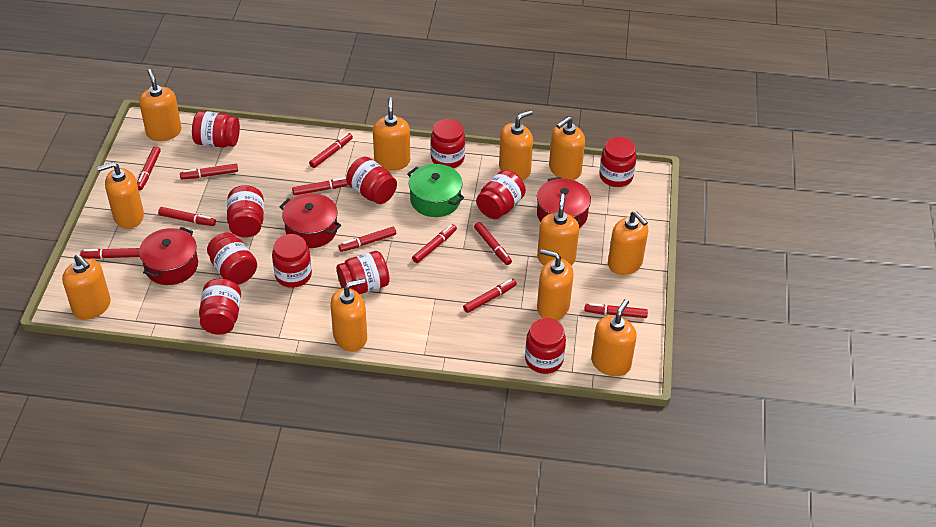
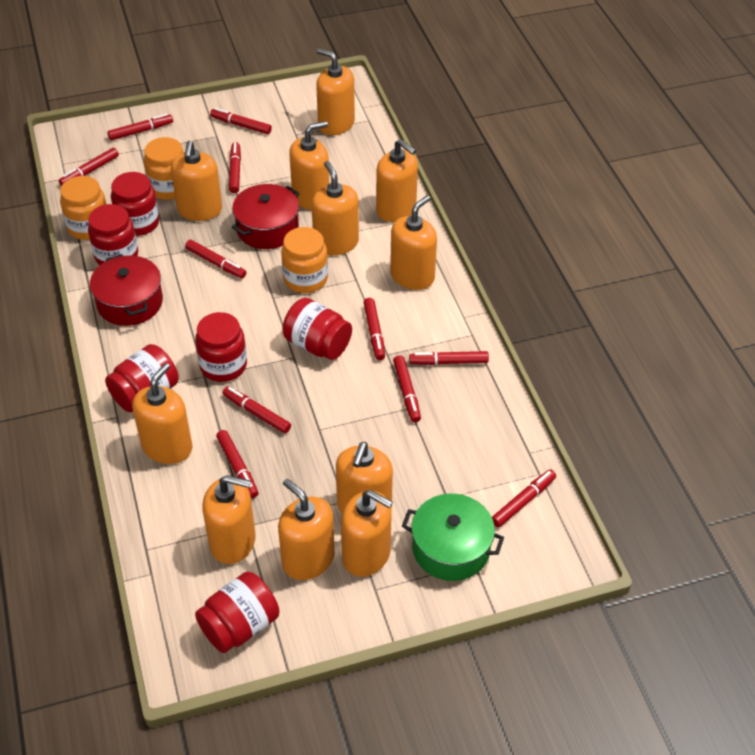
orange jar: 0 -> 3
red jar: 11 -> 6
red pot: 3 -> 2

